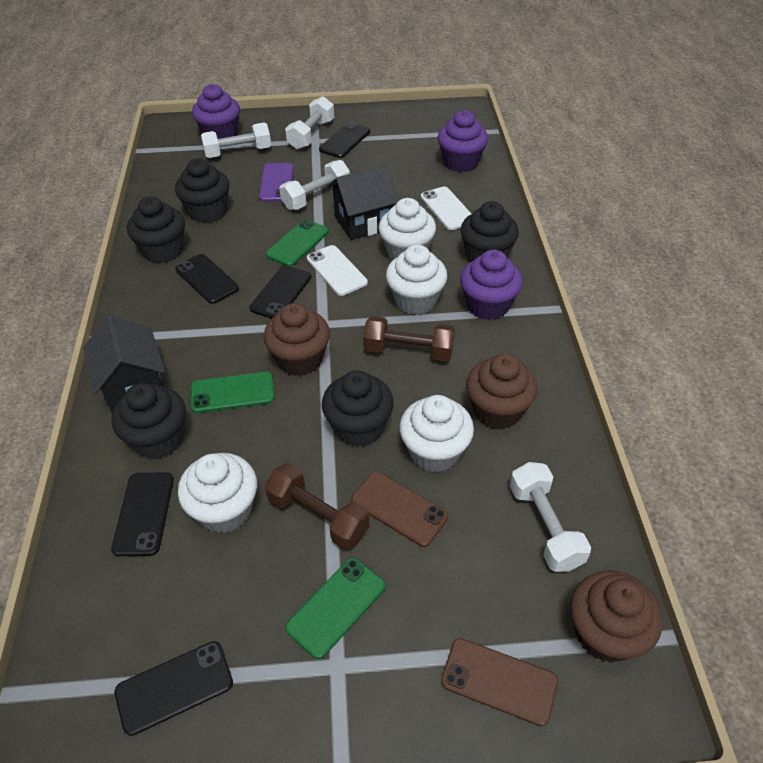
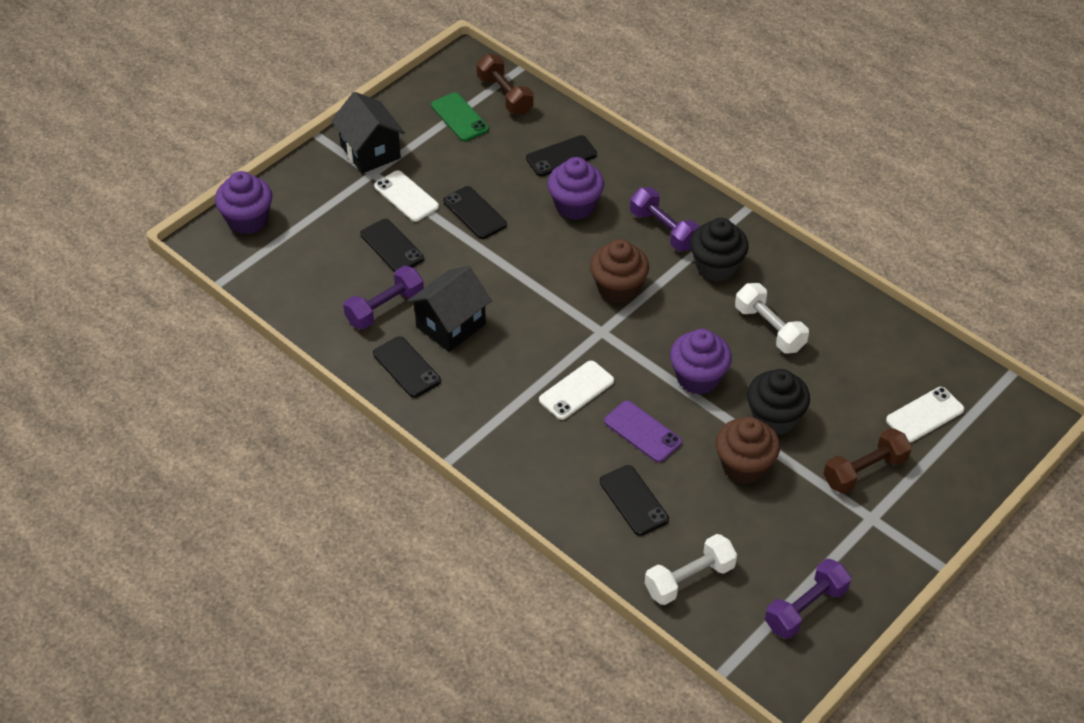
black cupcake: 5 -> 2
brown cupcake: 3 -> 2
brown phone: 2 -> 0
green phone: 3 -> 1
purple dumbbell: 0 -> 3
white cupcake: 4 -> 0
white dumbbell: 4 -> 2
white phone: 2 -> 3

